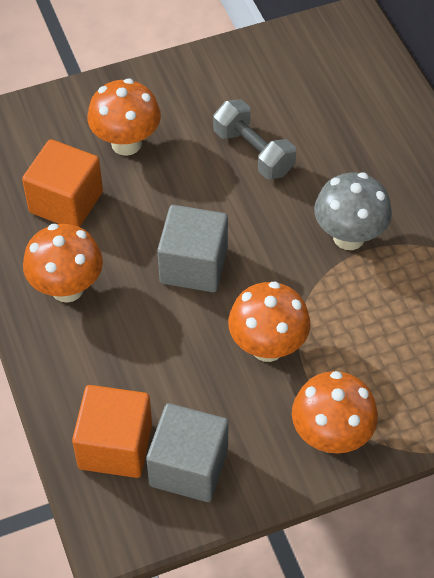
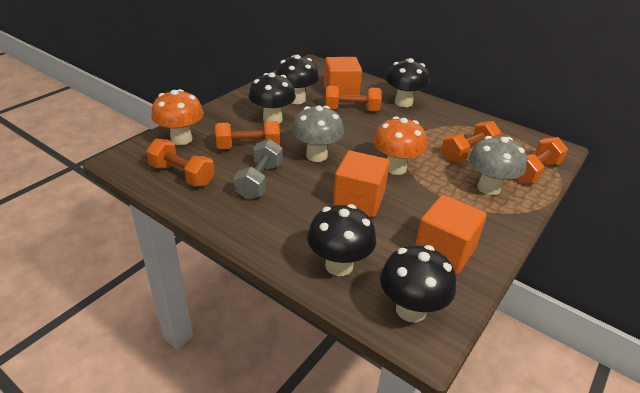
black mushroom: 0 -> 5
grey cube: 2 -> 0
grey mushroom: 1 -> 2
orange cube: 2 -> 3
orange dumbbell: 0 -> 5
orange mushroom: 4 -> 2

